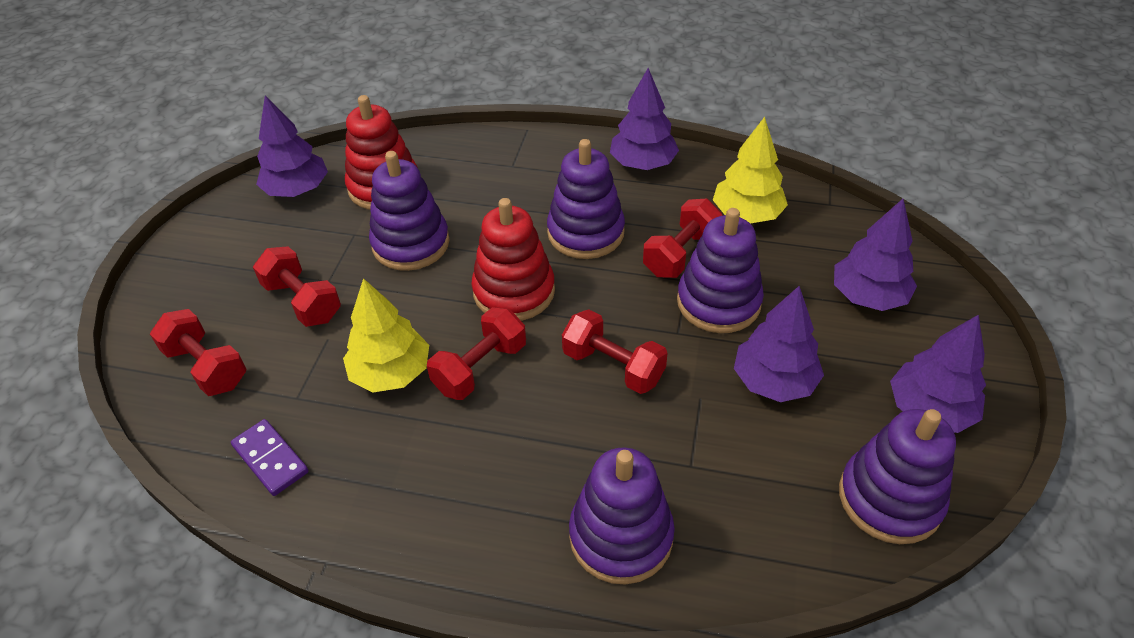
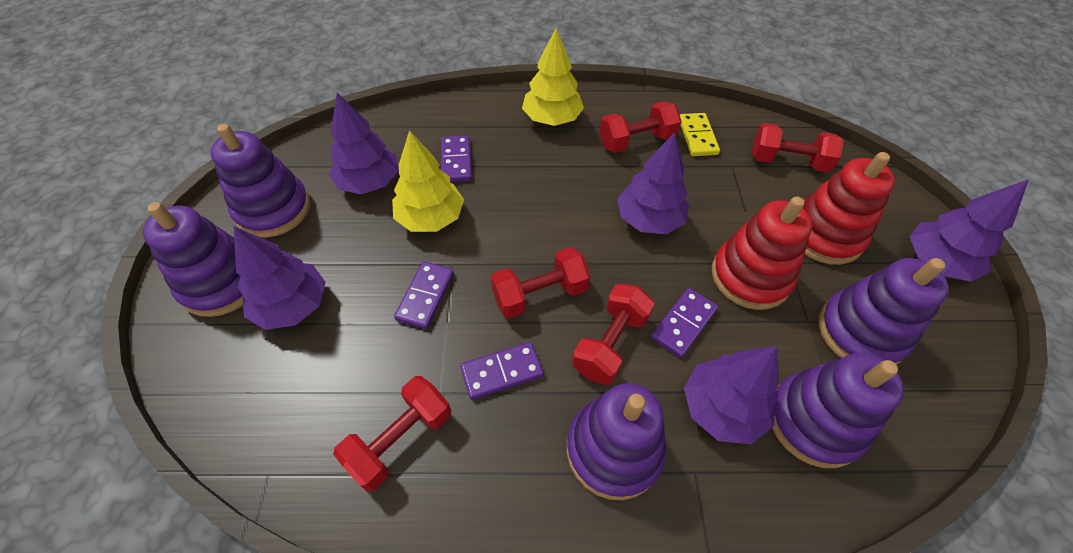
purple domino: 1 -> 4
yellow domino: 0 -> 1

